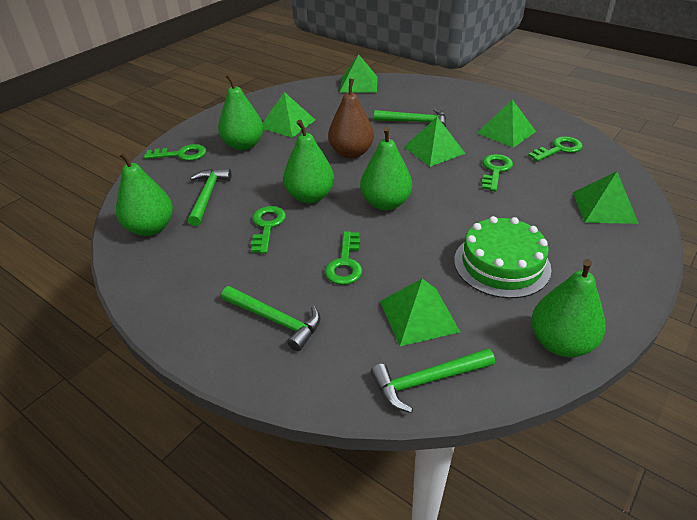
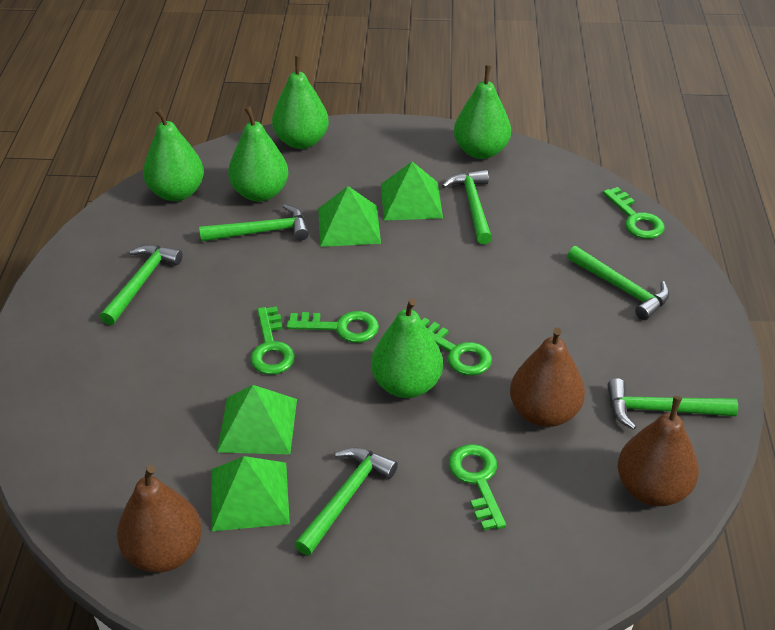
brown pear: 1 -> 3
green cake: 1 -> 0
green hammer: 4 -> 6
green pyramid: 6 -> 4

